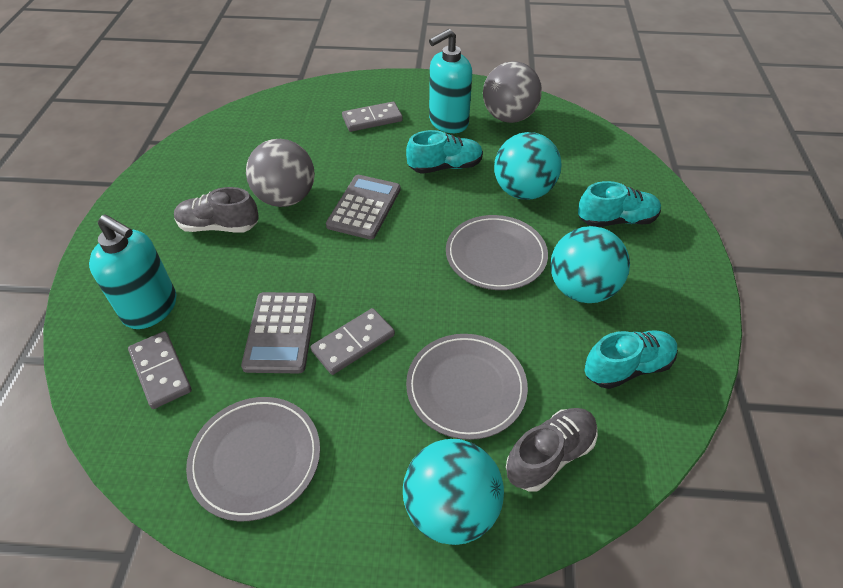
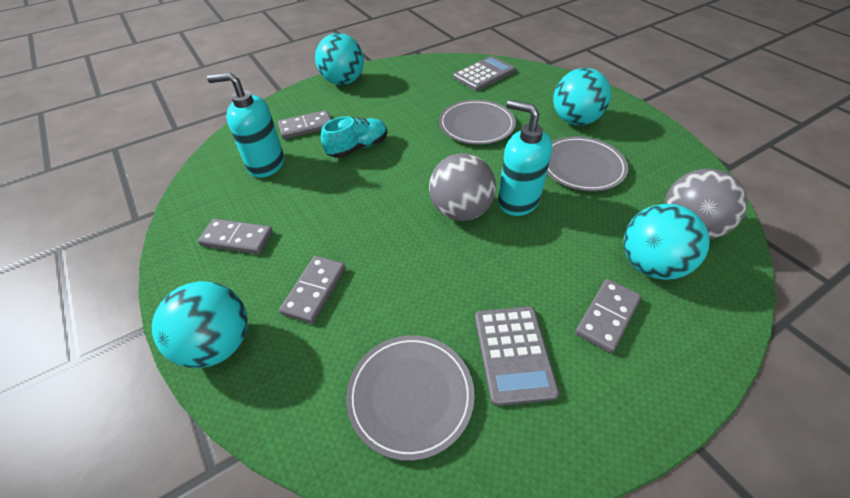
grey domino: 3 -> 4
grey shoe: 2 -> 0
turquoise ball: 3 -> 4
turquoise shoe: 3 -> 1

